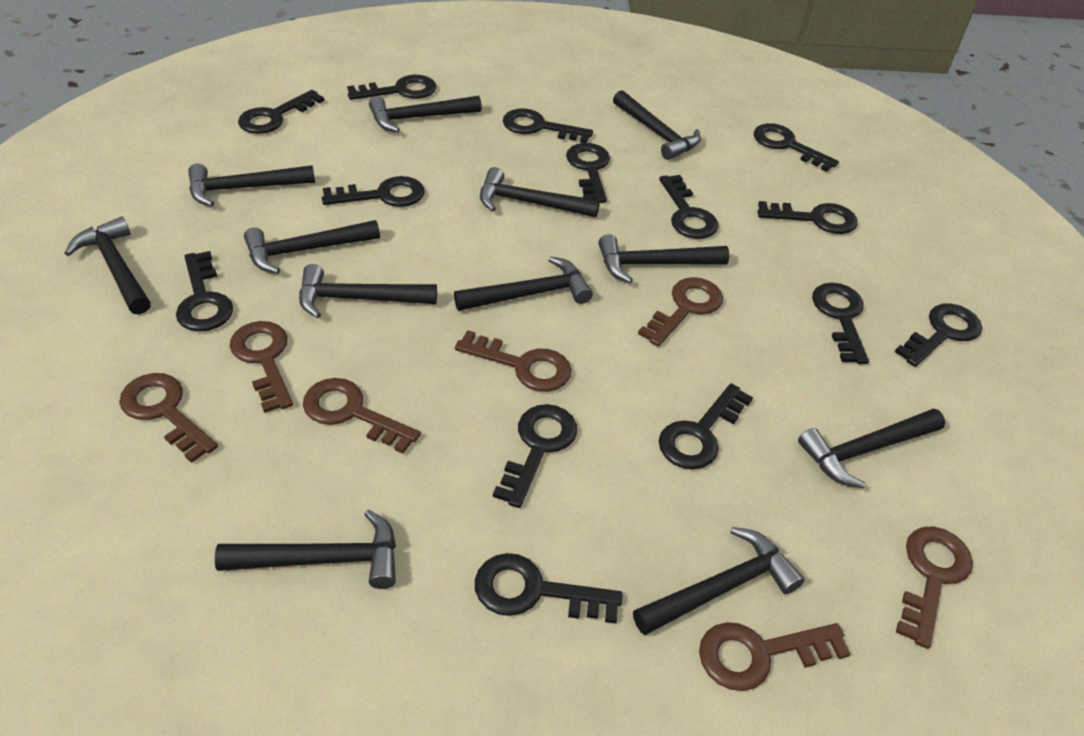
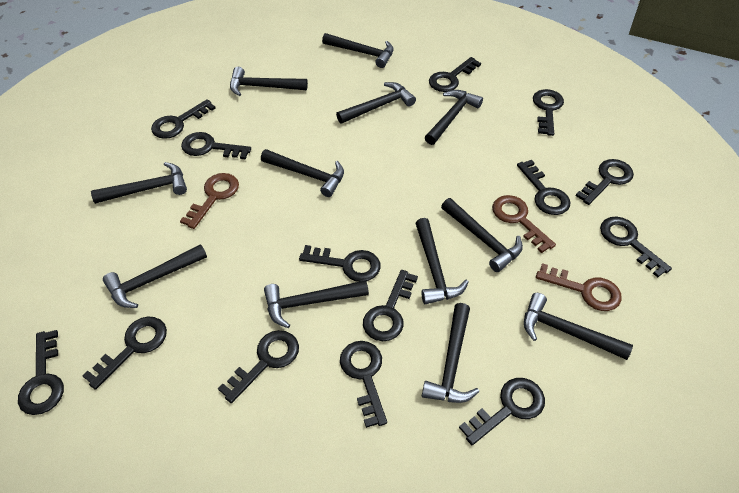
brown key: 7 -> 3

